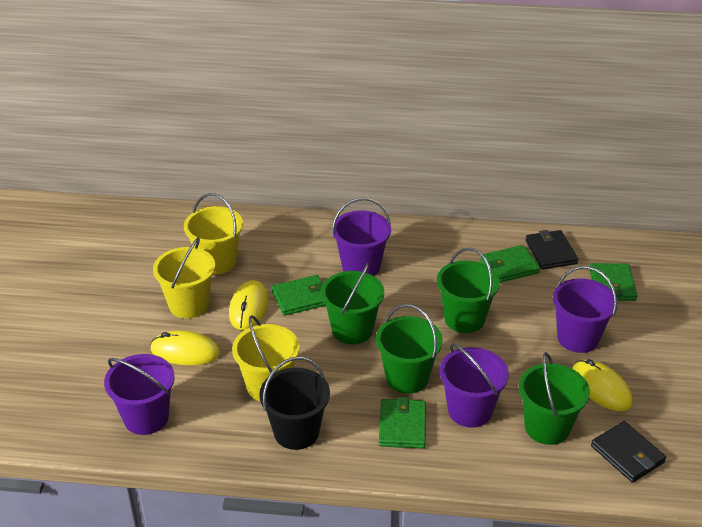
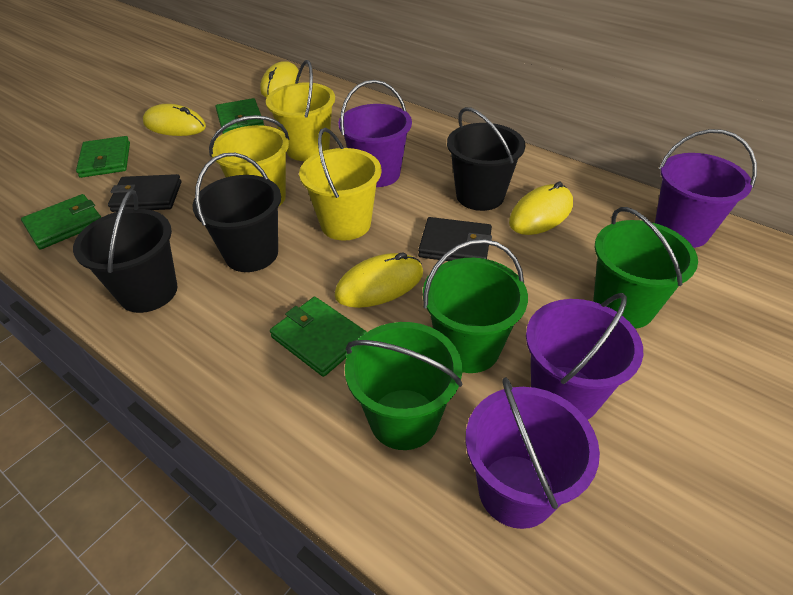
black bucket: 1 -> 3
green bucket: 4 -> 3
yellow mouse: 3 -> 4

